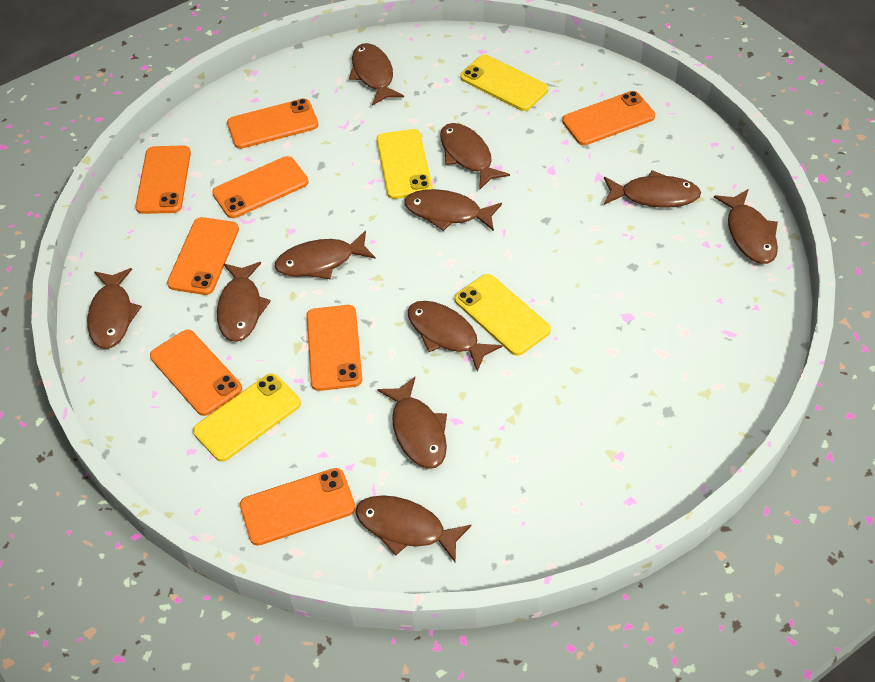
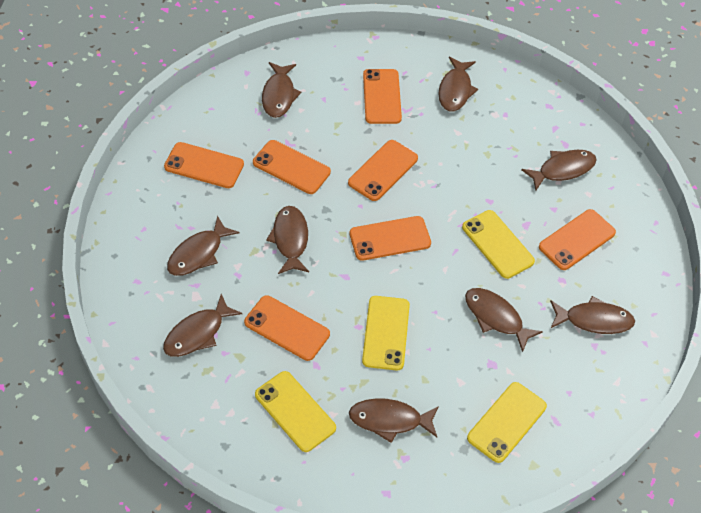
brown fish: 11 -> 9
orange phone: 8 -> 7

